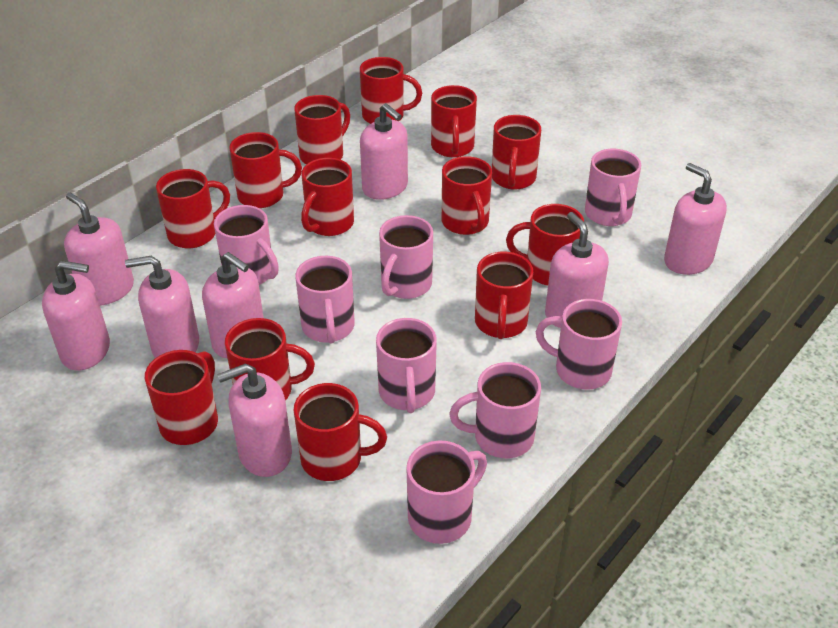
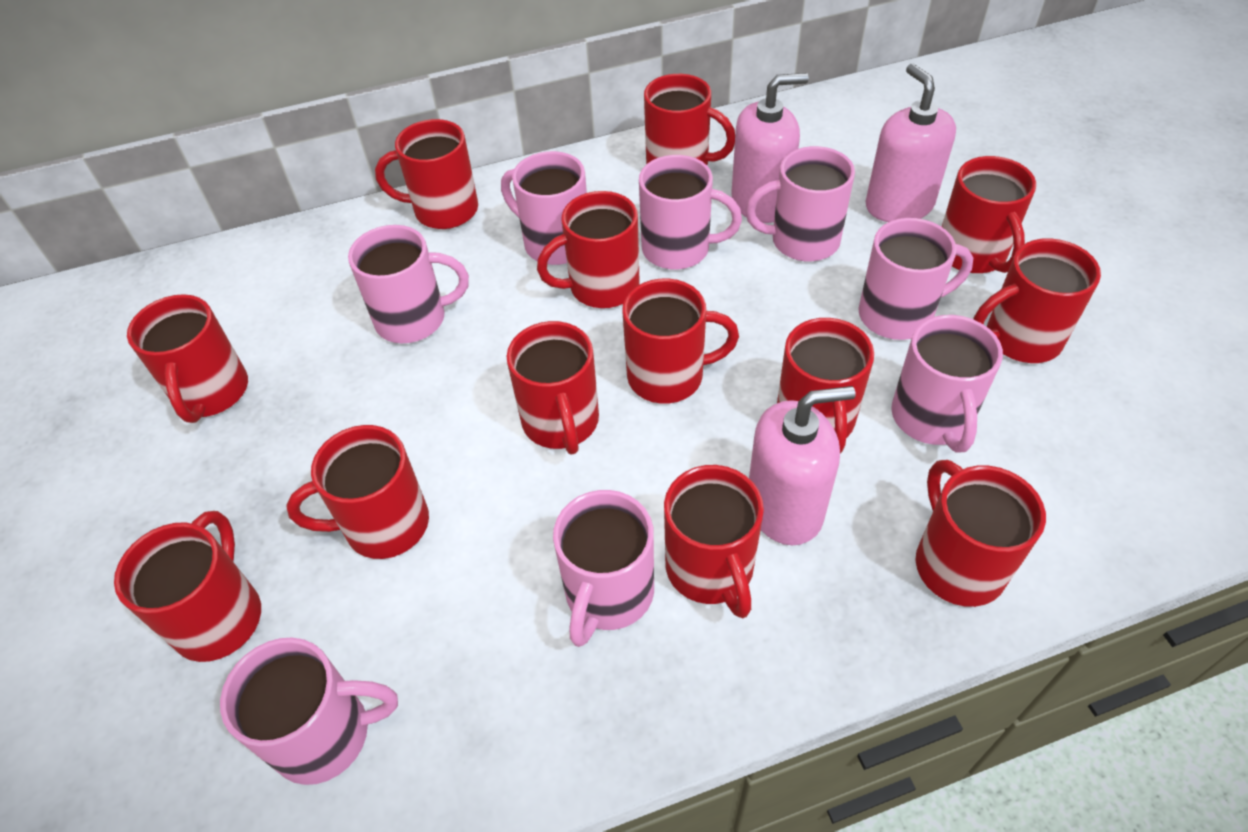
pink soap dispenser: 8 -> 3

